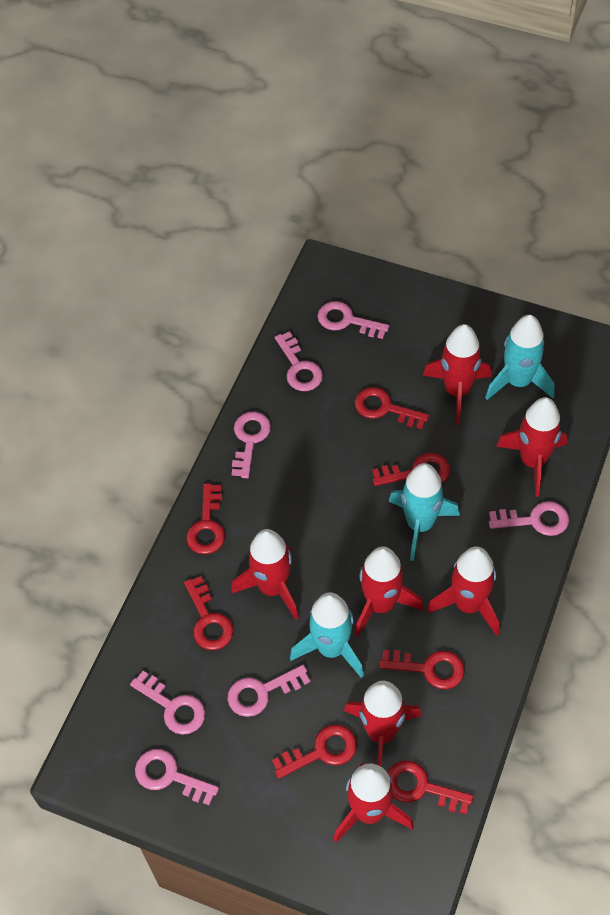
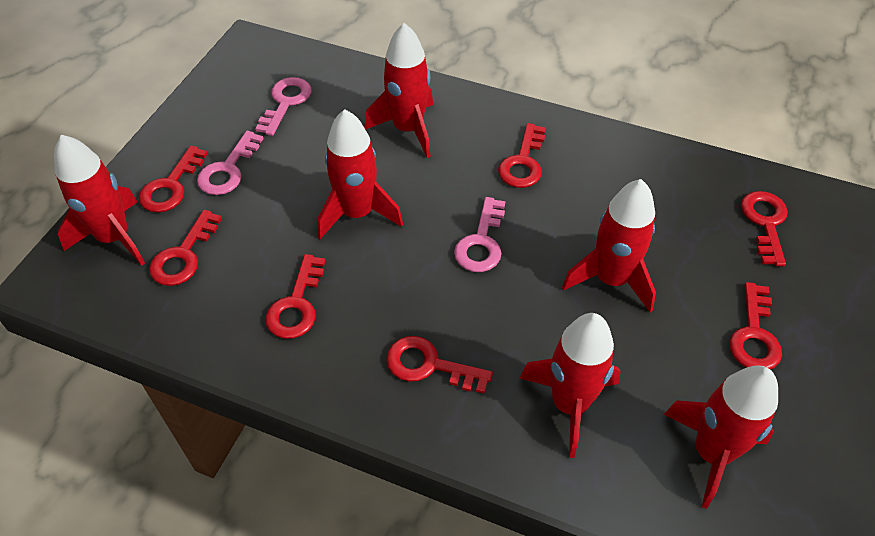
pink key: 7 -> 3
red rocket: 7 -> 6
turquoise rocket: 3 -> 0

